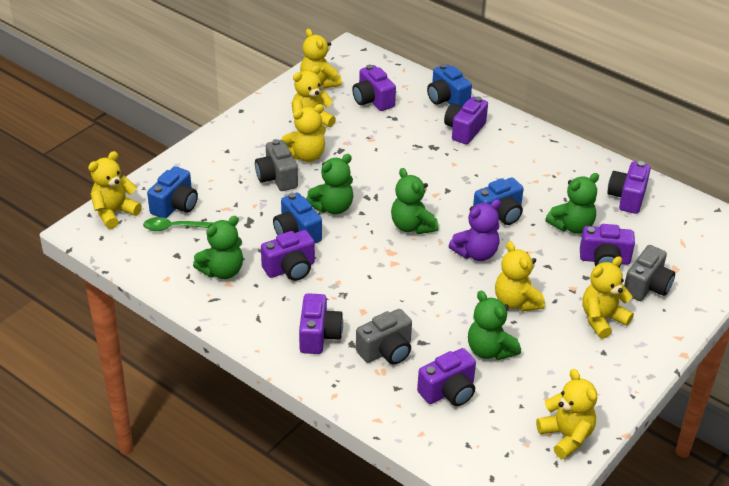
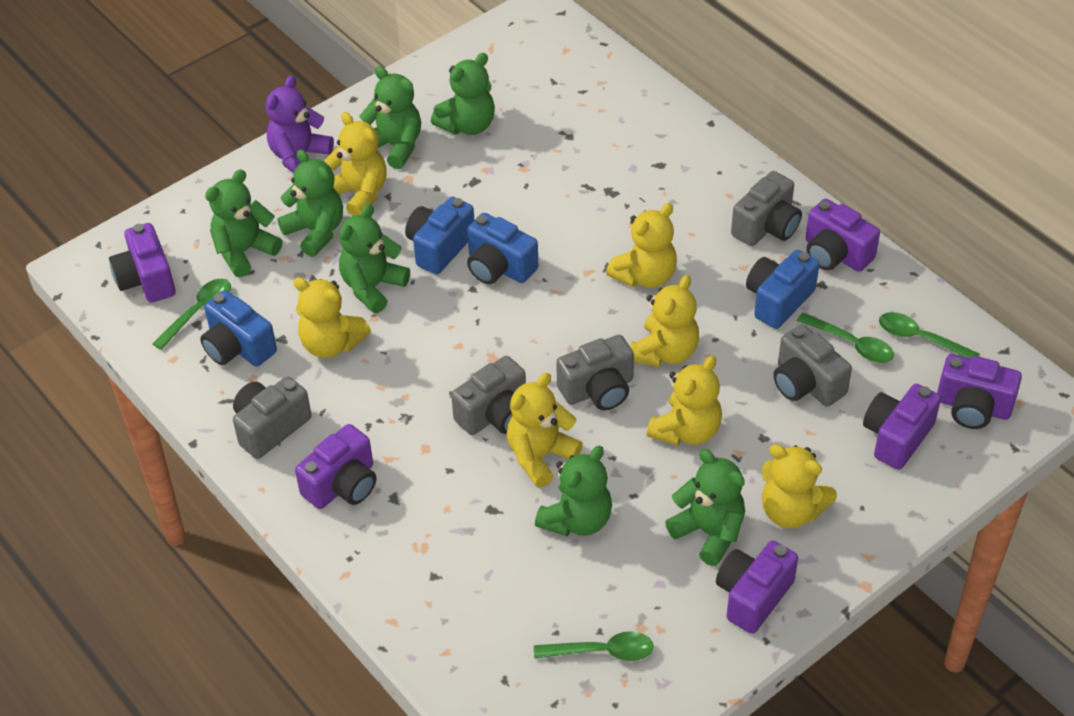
green spoon: 1 -> 4
green teddy bear: 5 -> 7
grey camera: 3 -> 5
purple camera: 7 -> 6

